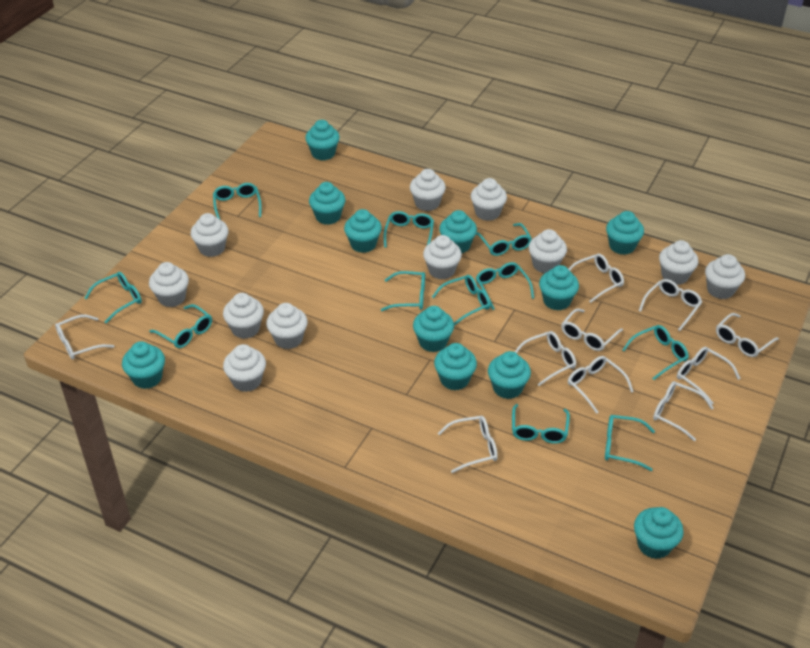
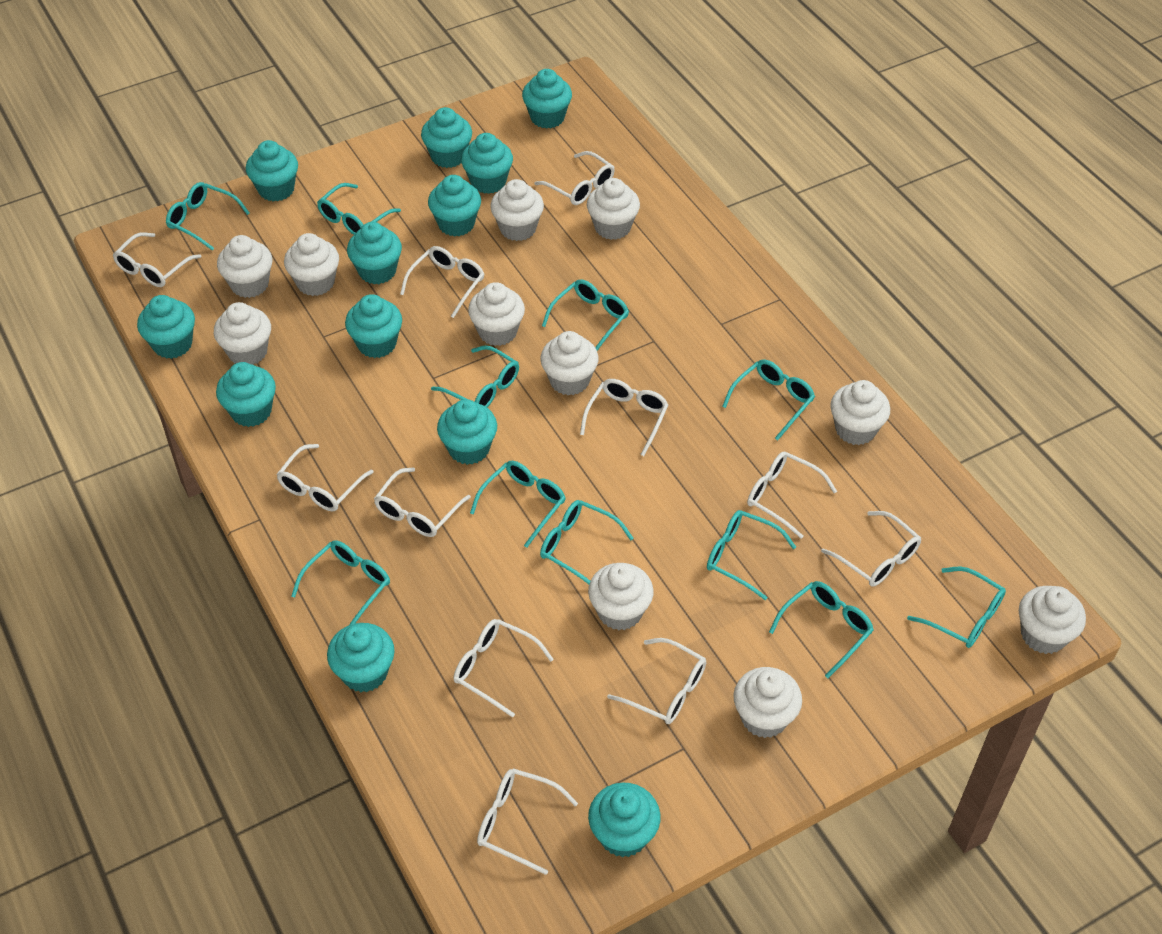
turquoise cupcake: 11 -> 12
white glasses: 10 -> 11

